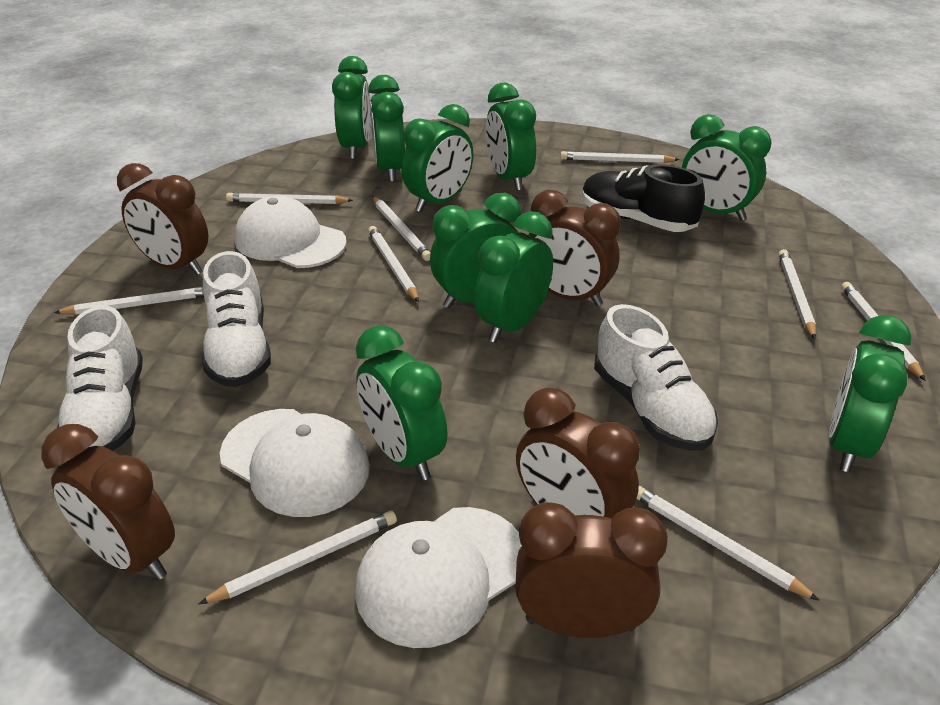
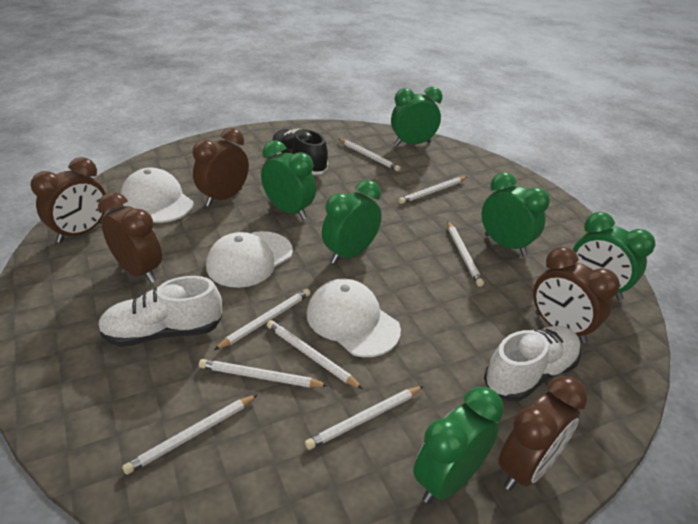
green clock: 9 -> 6
white pencil: 9 -> 8
white shoe: 3 -> 2

